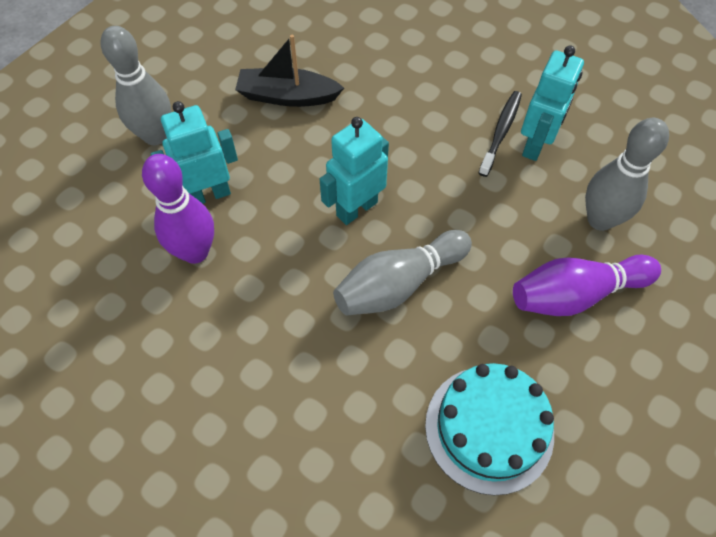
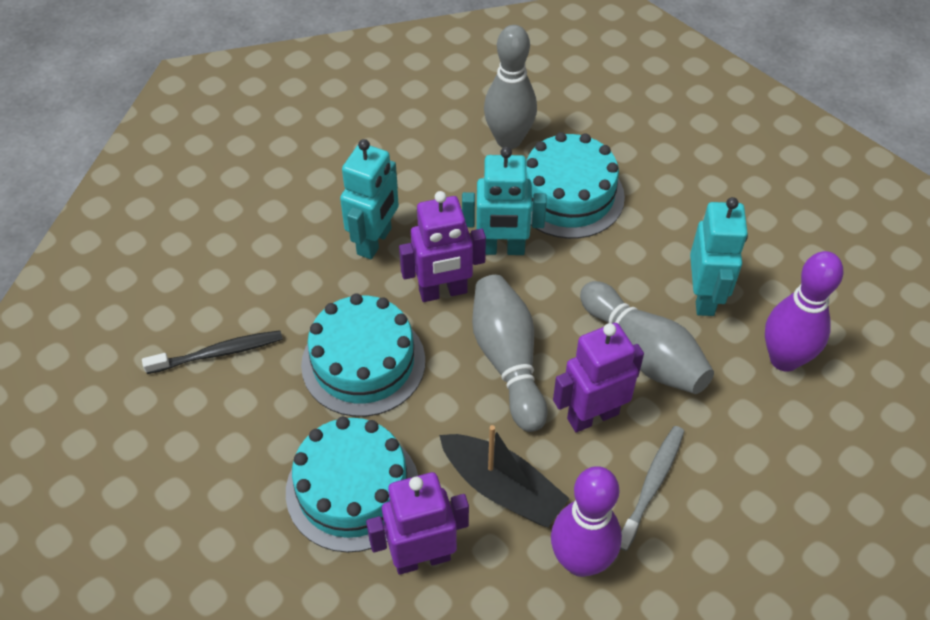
grey toothbrush: 0 -> 1
purple robot: 0 -> 3
turquoise cake: 1 -> 3

